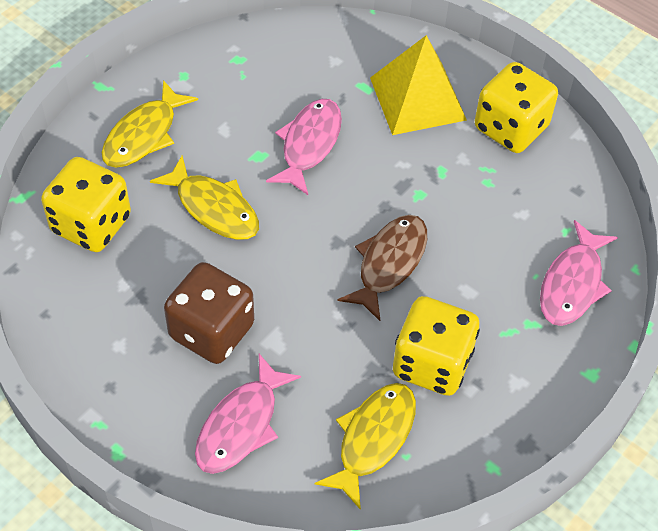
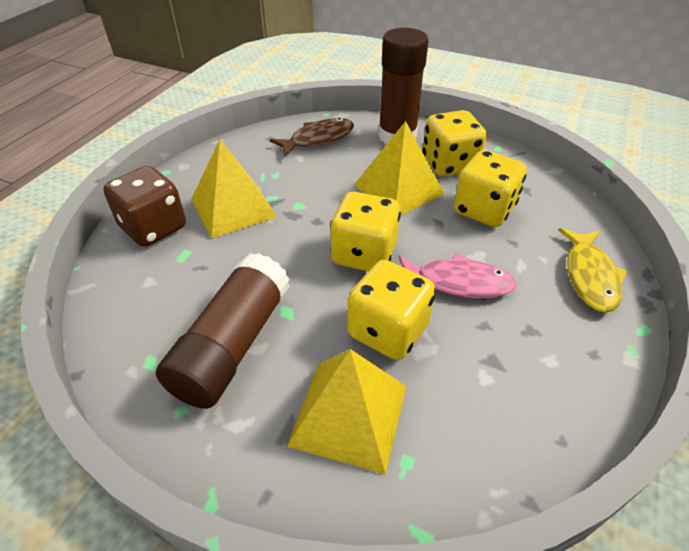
brown glue stick: 0 -> 2
pink fish: 3 -> 1
yellow dice: 3 -> 4
yellow fish: 3 -> 1
yellow pyramid: 1 -> 3

